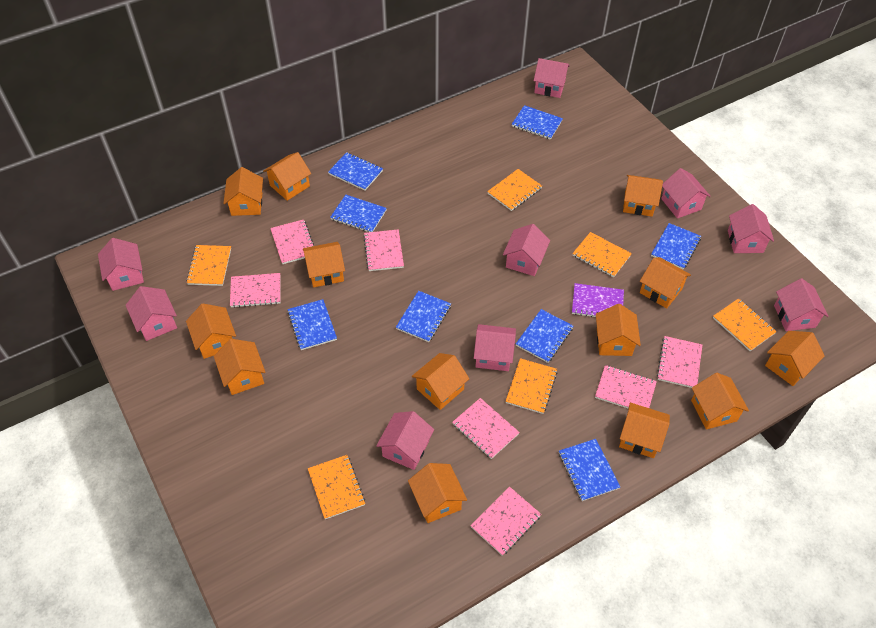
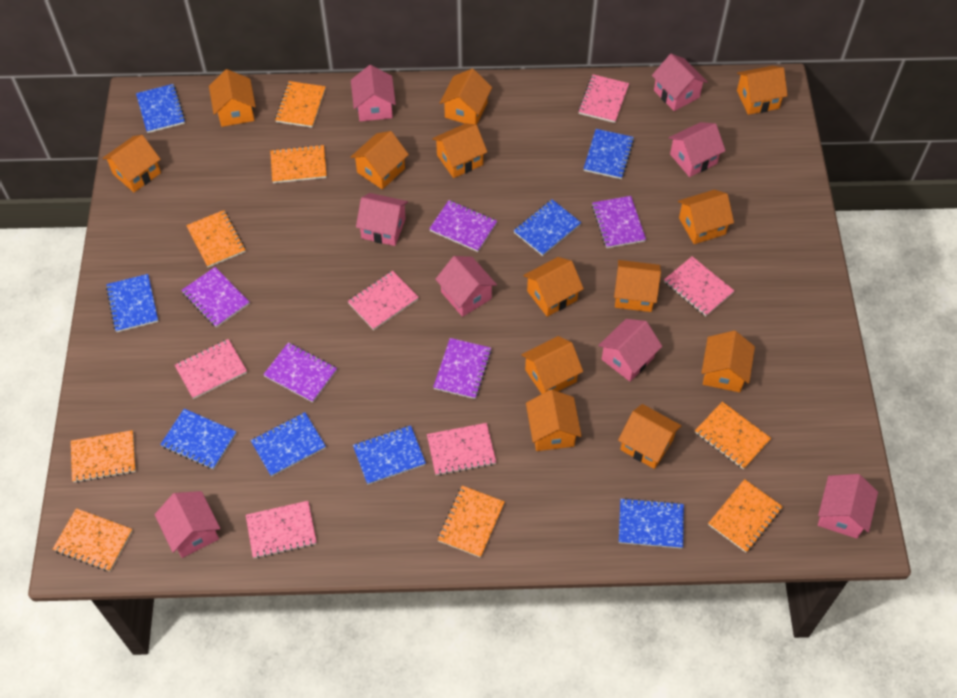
orange notebook: 6 -> 8
pink house: 9 -> 8
pink notebook: 7 -> 6
purple notebook: 1 -> 5

